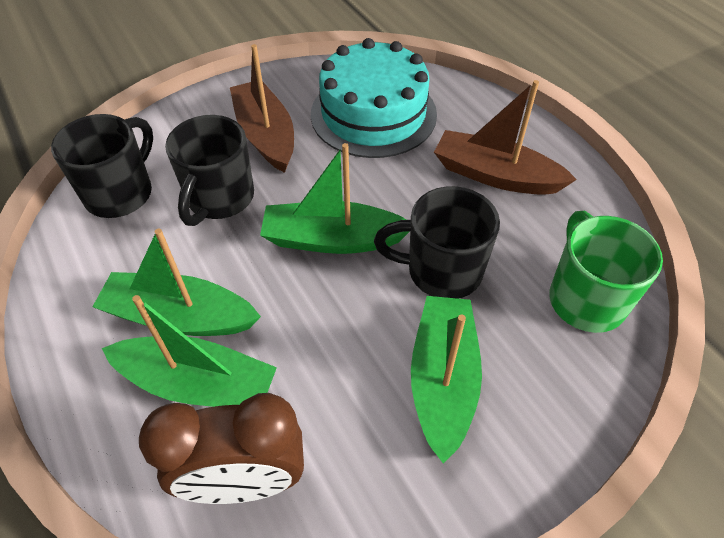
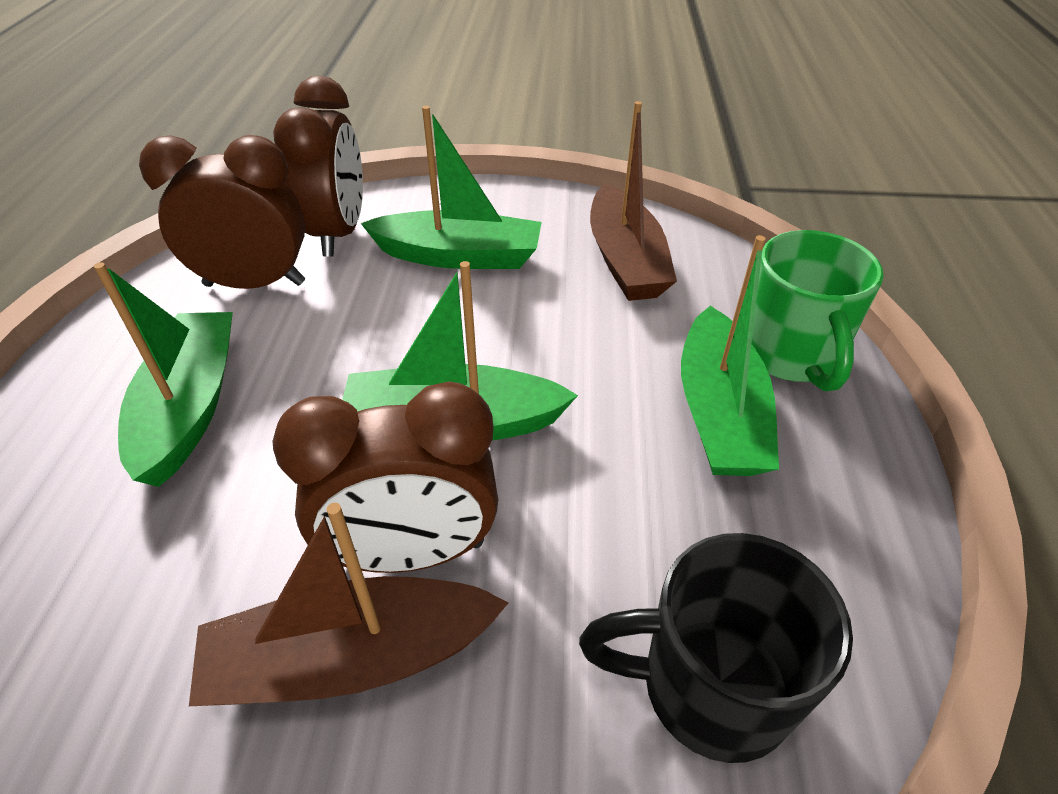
black mug: 3 -> 1
brown clock: 1 -> 3
turquoise cake: 1 -> 0

